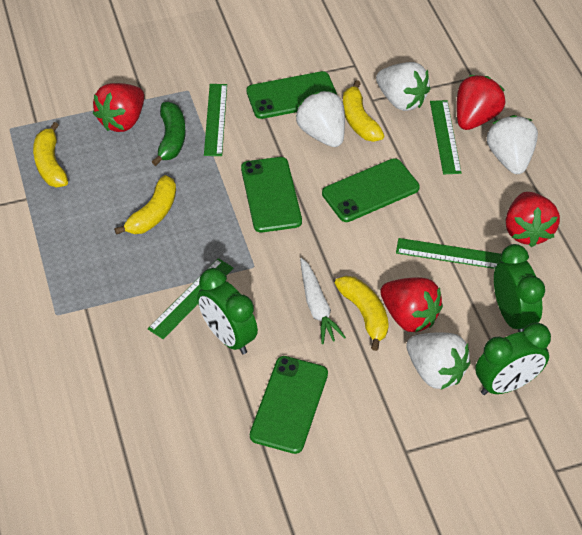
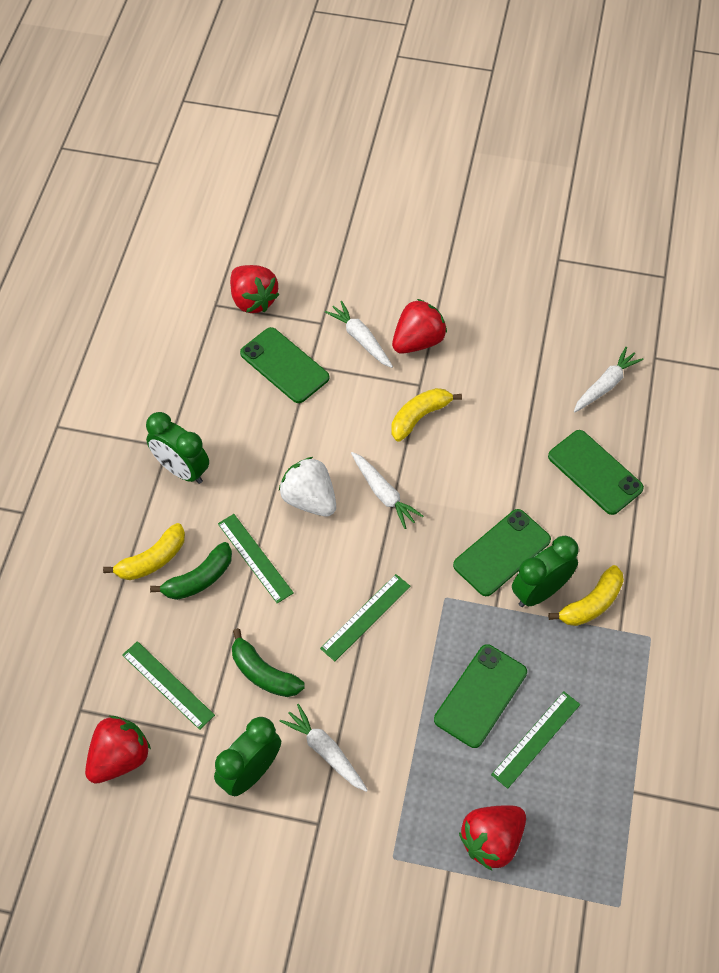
green banana: 1 -> 2
white carrot: 1 -> 4
white strawberry: 4 -> 1
yellow banana: 4 -> 3

